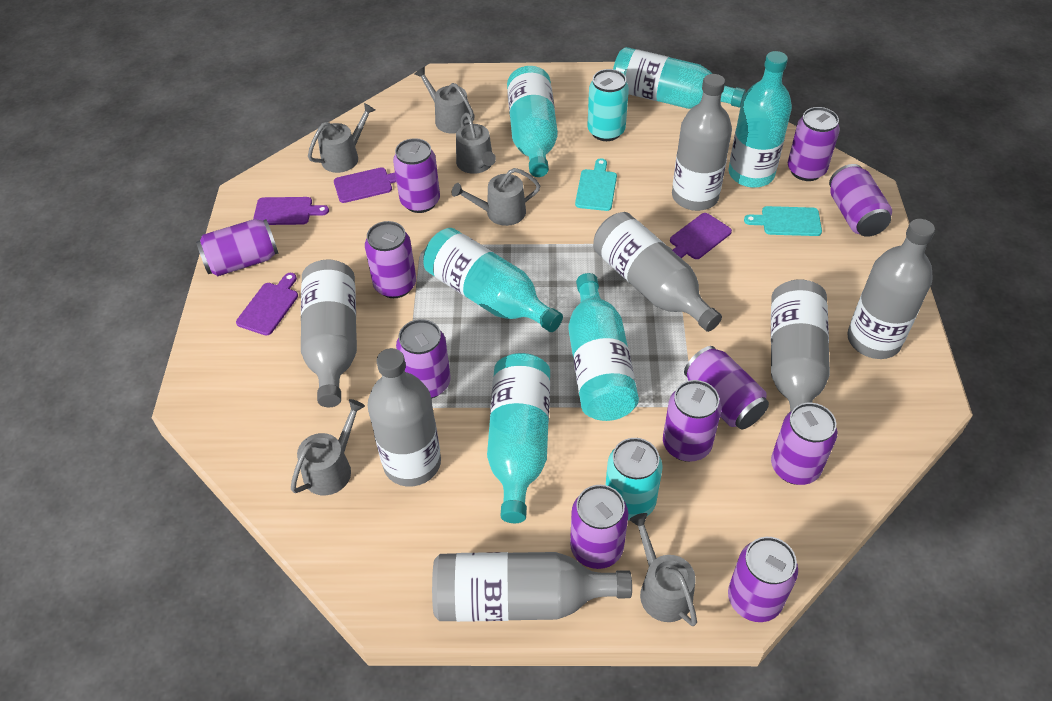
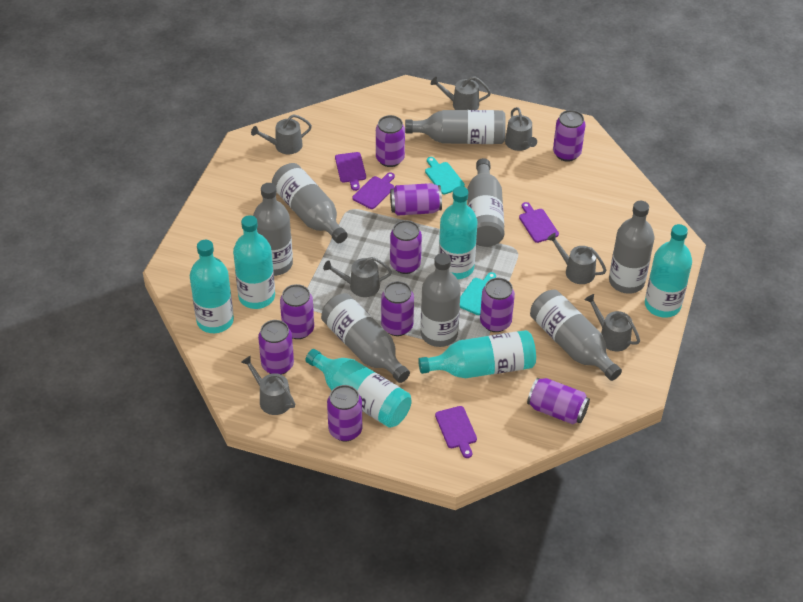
grey bottle: 7 -> 8
grey watering can: 6 -> 7
purple can: 11 -> 10
turquoise can: 2 -> 0

